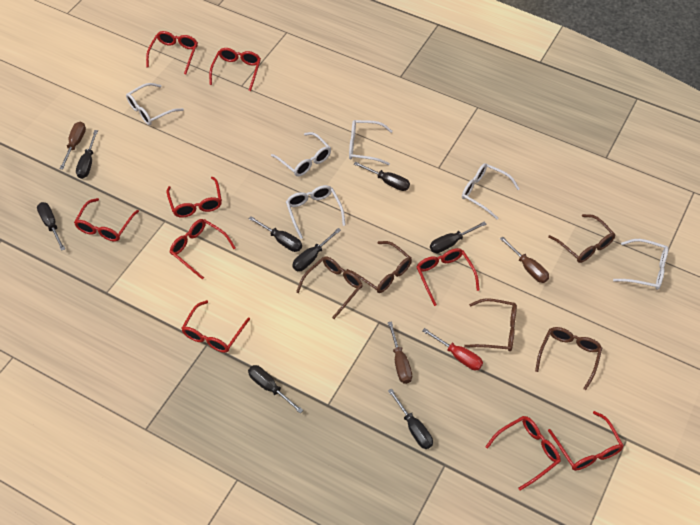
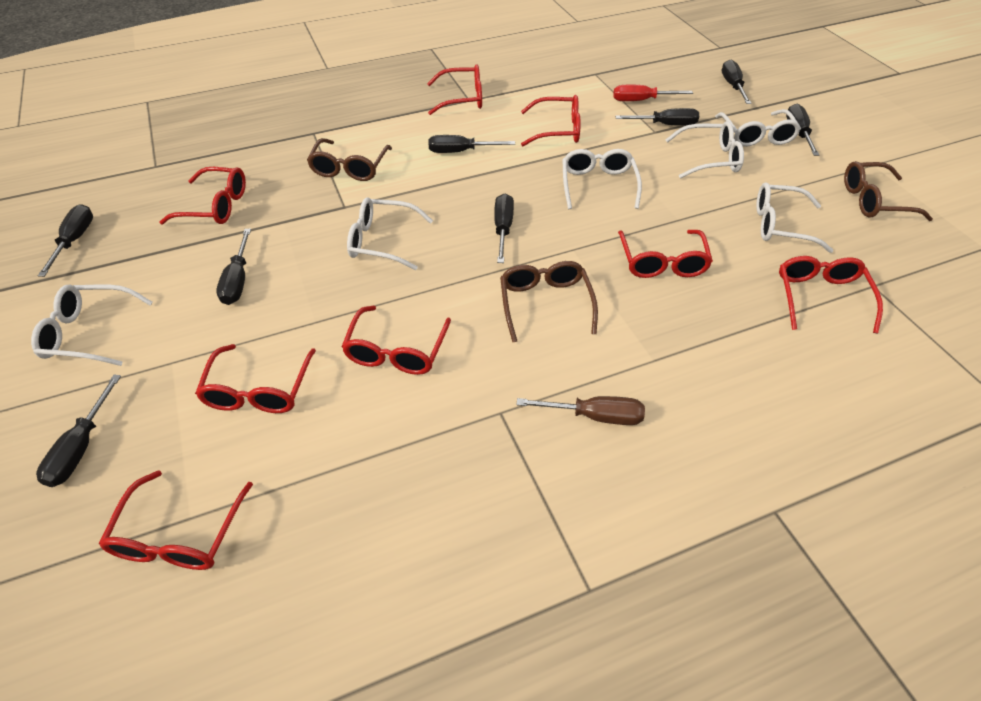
brown glasses: 5 -> 3
brown screwdriver: 3 -> 1
red glasses: 9 -> 8

